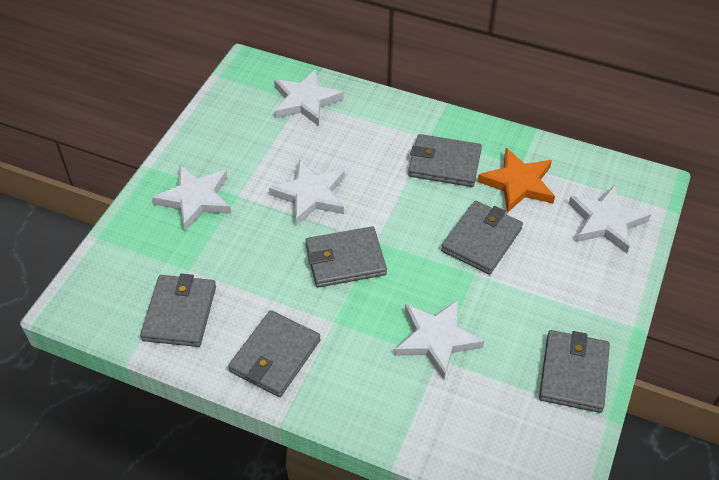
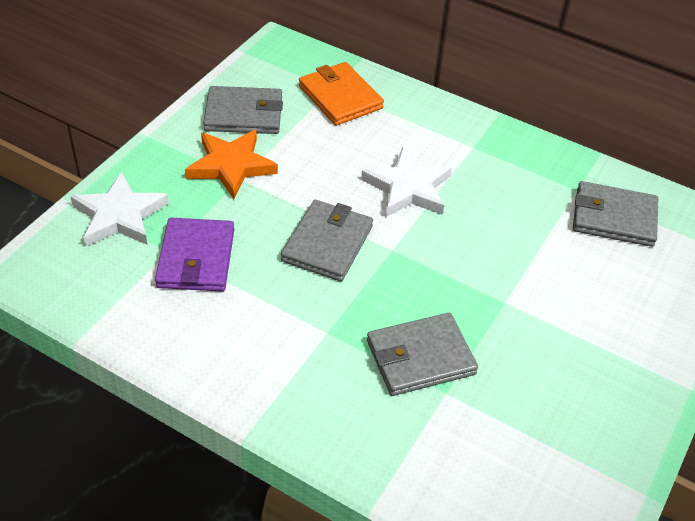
grey wallet: 6 -> 4
orange wallet: 0 -> 1
purple wallet: 0 -> 1
white star: 5 -> 2

